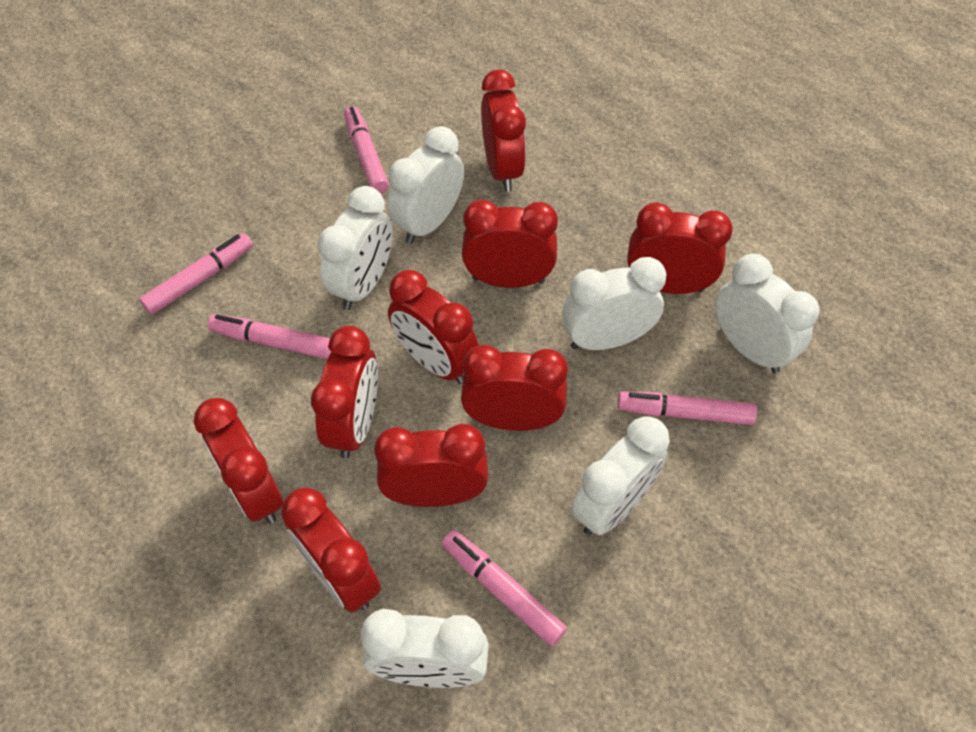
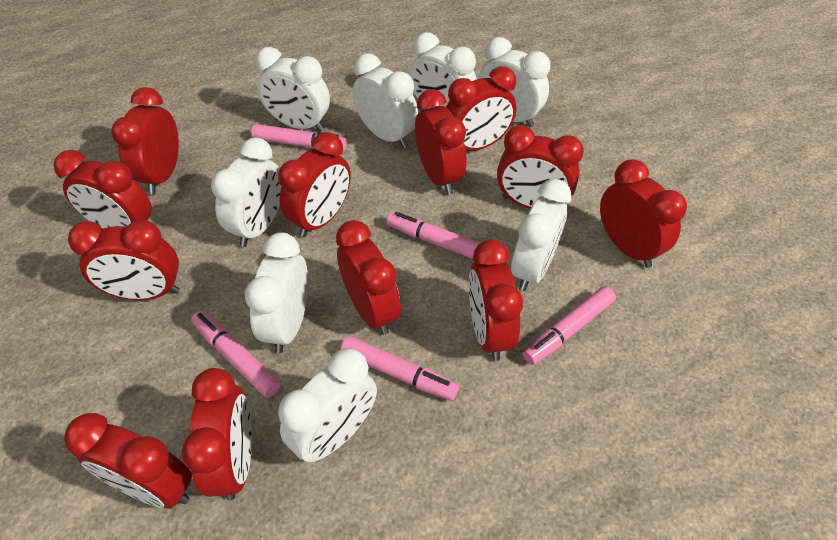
red clock: 9 -> 12
white clock: 6 -> 8

